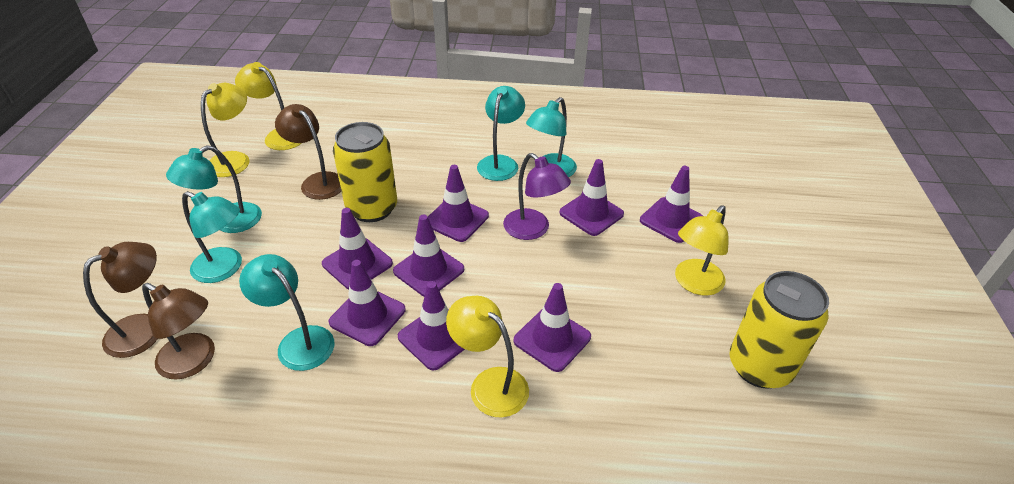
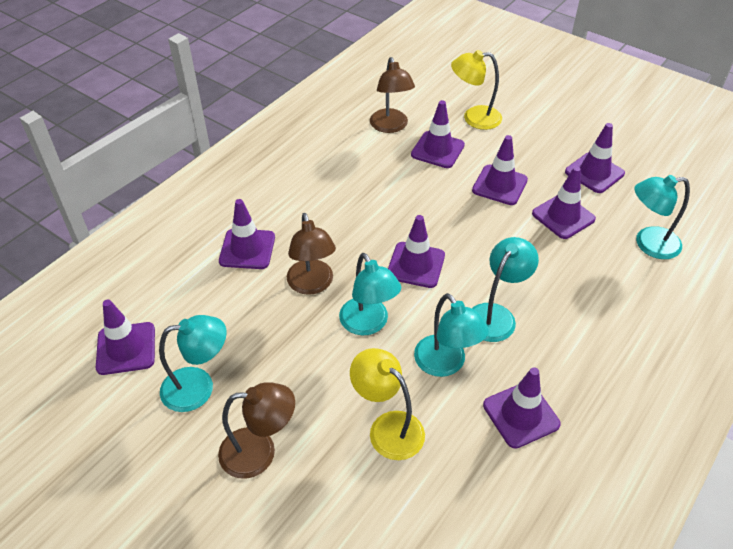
purple lamp: 1 -> 0
yellow can: 2 -> 0
yellow lamp: 4 -> 2

